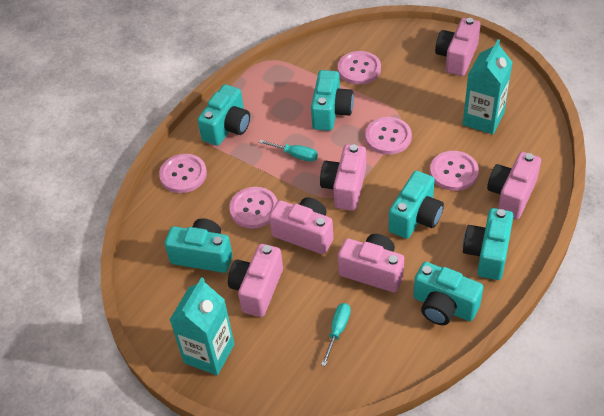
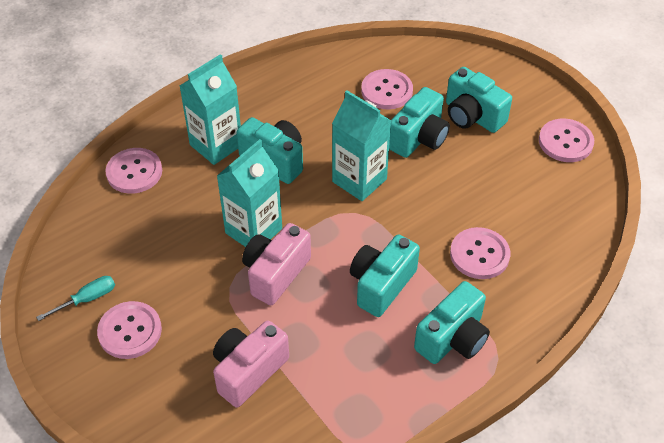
pink camera: 6 -> 2
turquoise camera: 6 -> 5
turquoise carton: 2 -> 3
turquoise screwdriver: 2 -> 1

